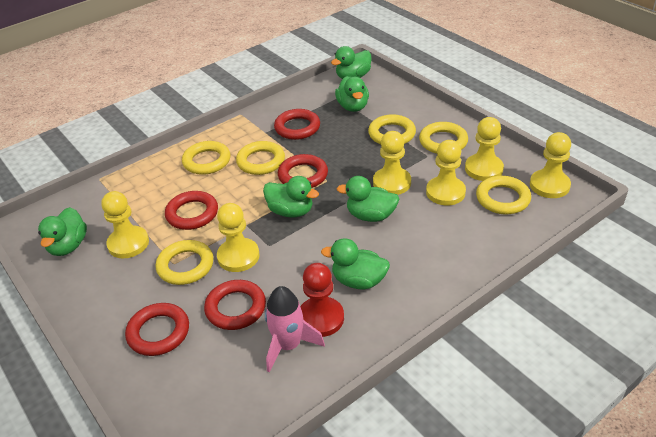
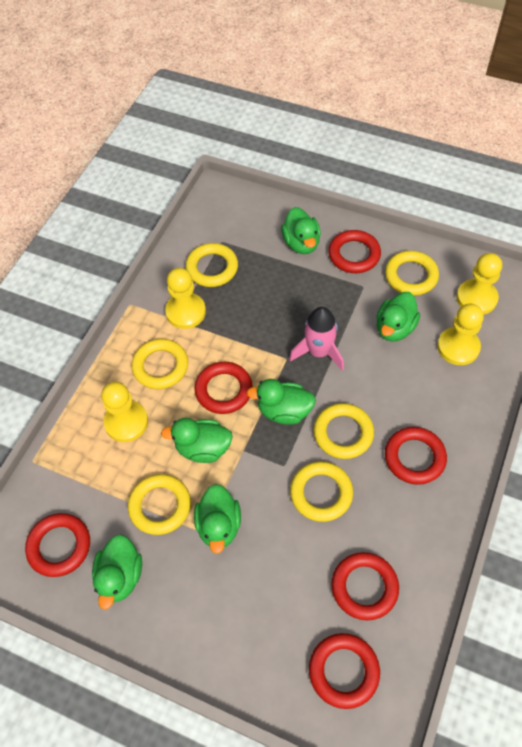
red pawn: 1 -> 0
red ring: 5 -> 6
yellow pawn: 6 -> 4

